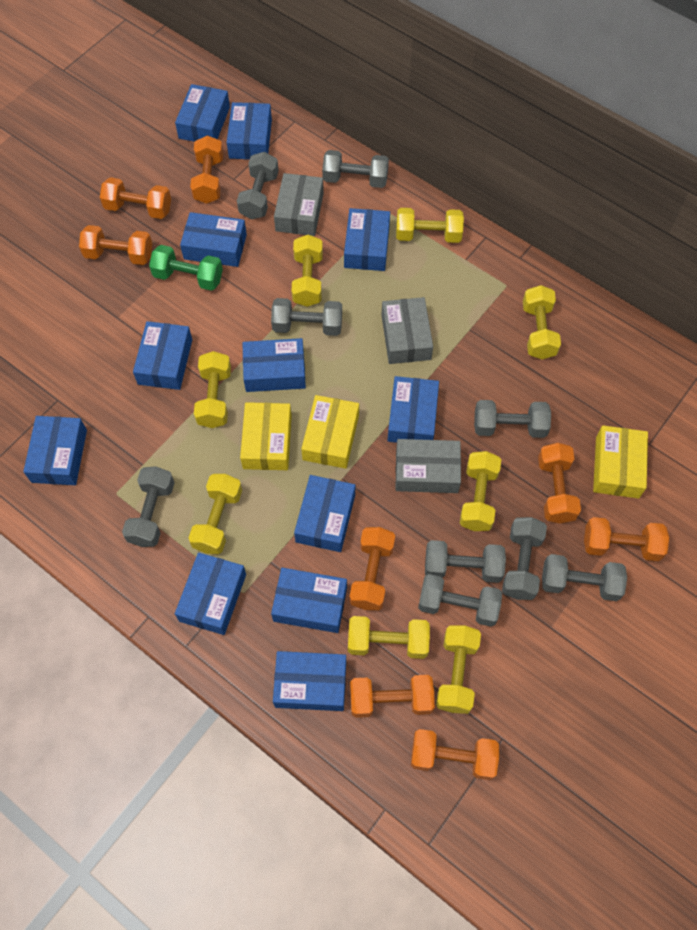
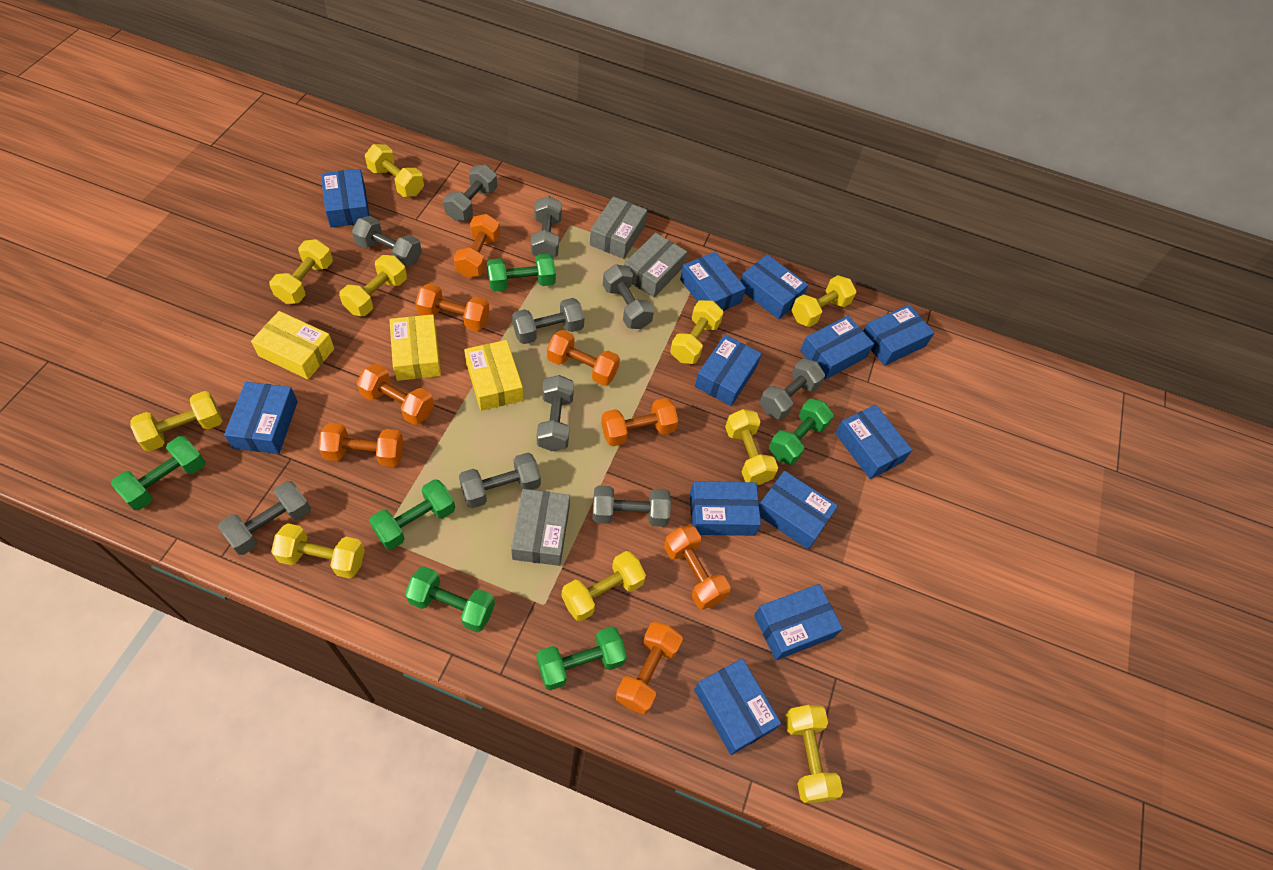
green dumbbell: 1 -> 6
grey dumbbell: 9 -> 10
yellow dumbbell: 8 -> 10

